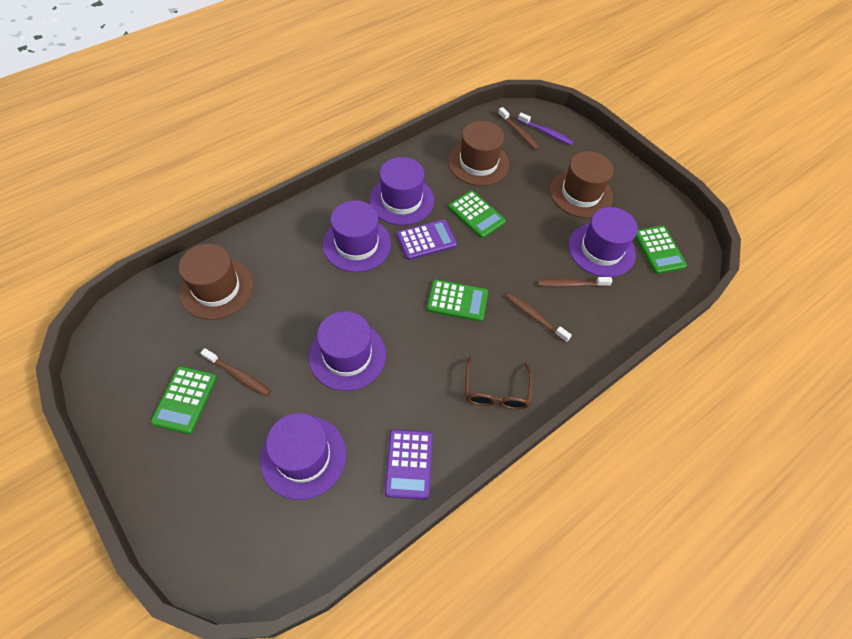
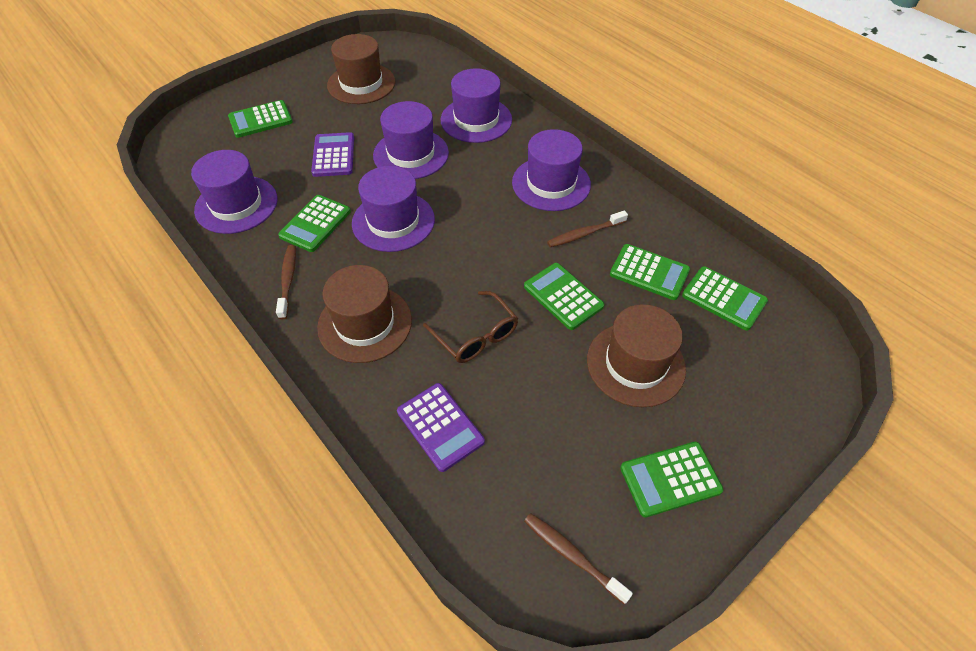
brown toothbrush: 4 -> 3
green calculator: 4 -> 6
purple toothbrush: 1 -> 0

